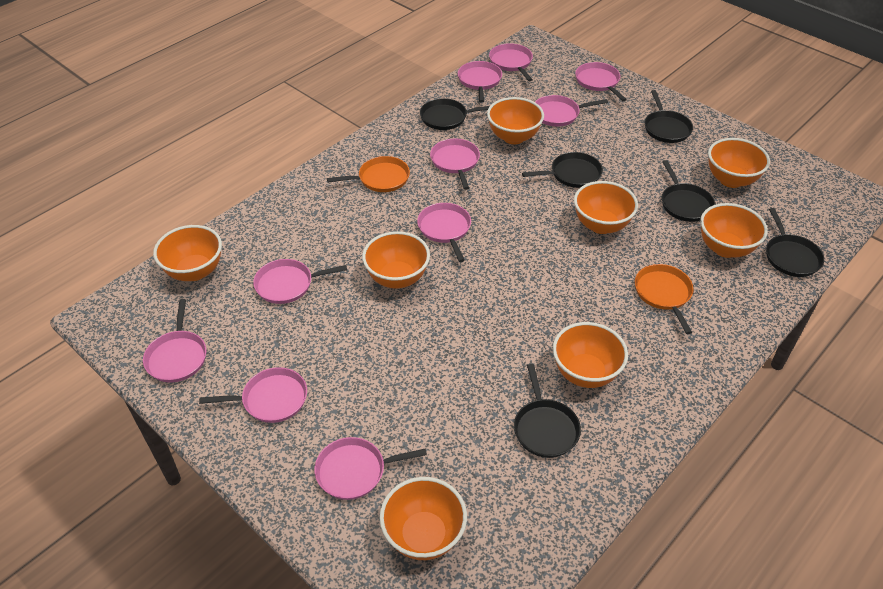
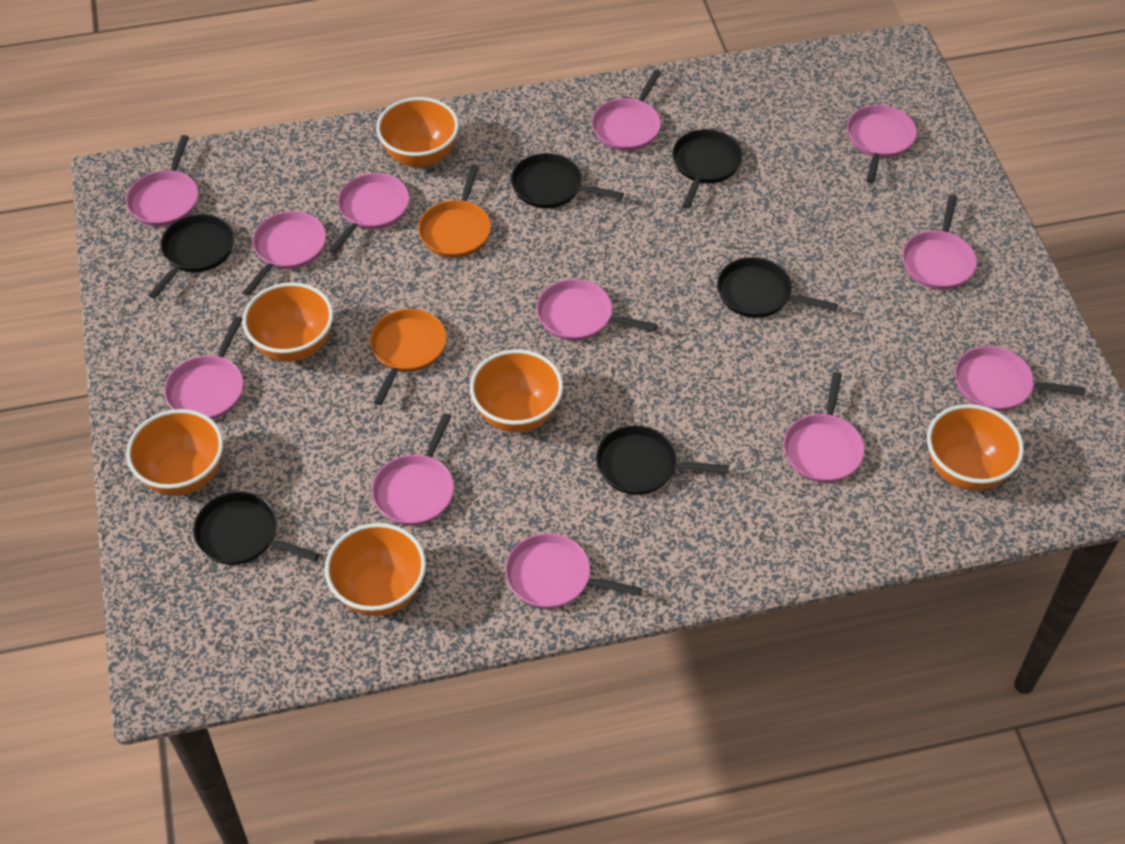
orange bowl: 8 -> 6
pink pan: 10 -> 12

